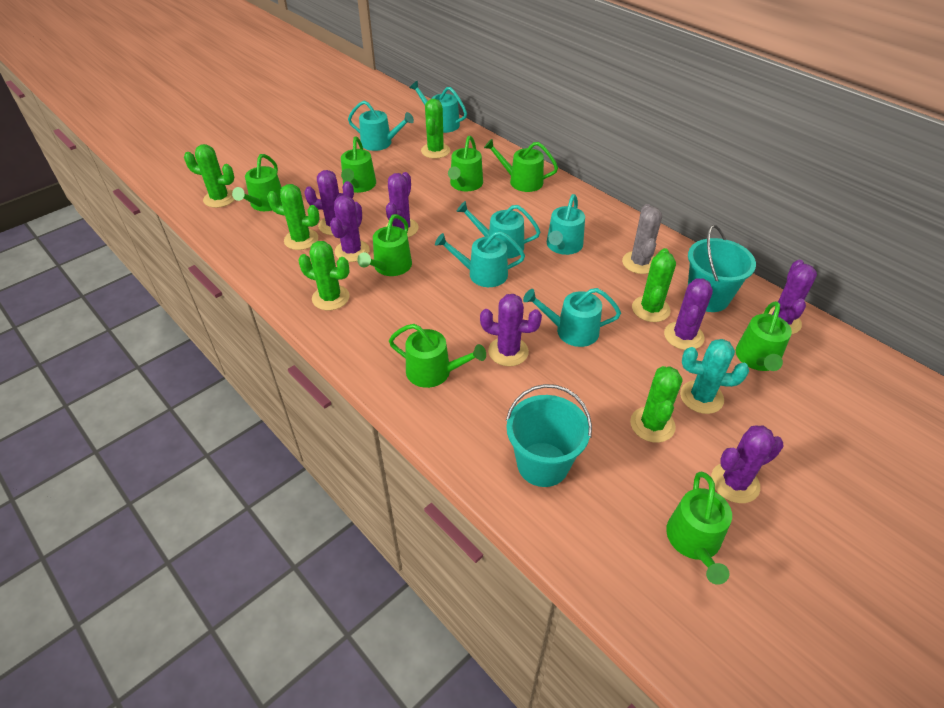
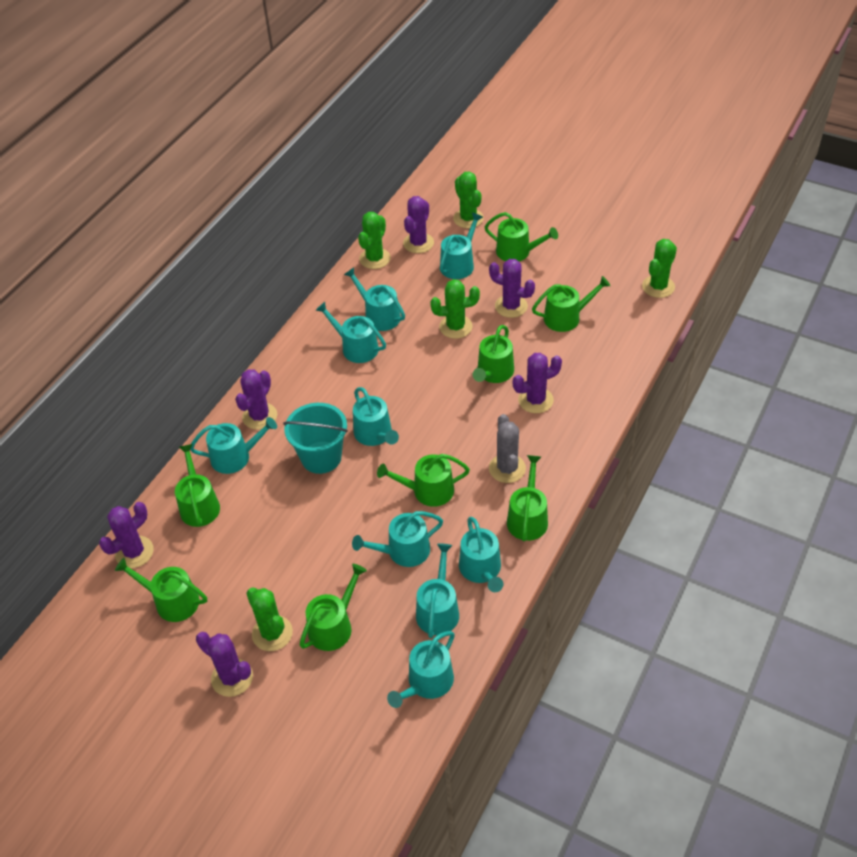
green cactus: 6 -> 5
purple cactus: 7 -> 6
turquoise bucket: 2 -> 1
turquoise cactus: 1 -> 0
turquoise watering can: 6 -> 9

